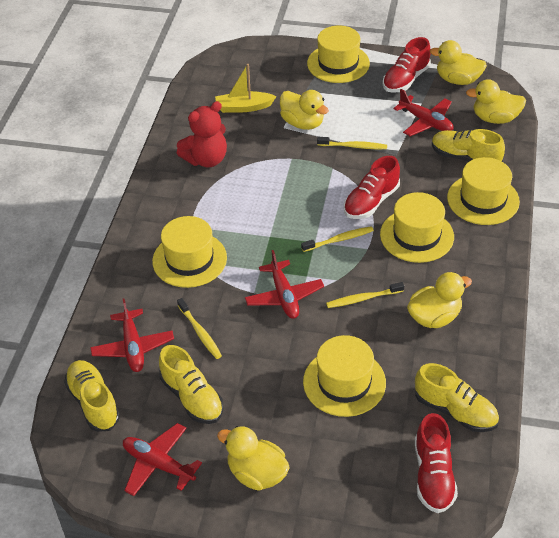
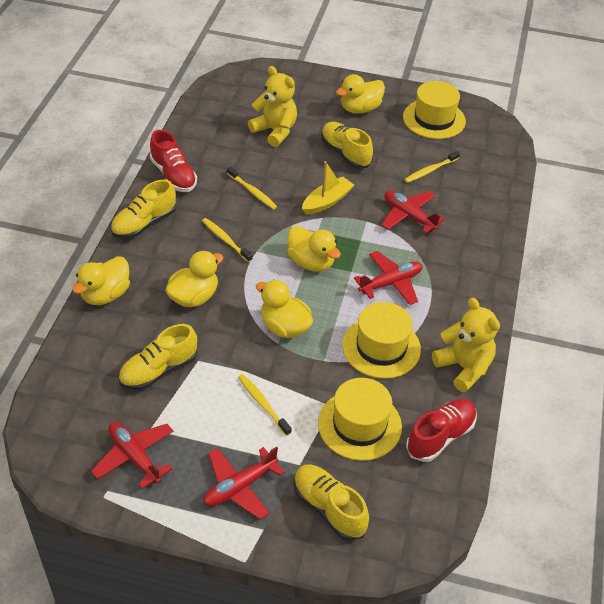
red shoe: 3 -> 2
red teddy bear: 1 -> 0
yellow hat: 5 -> 3
yellow teddy bear: 0 -> 2

